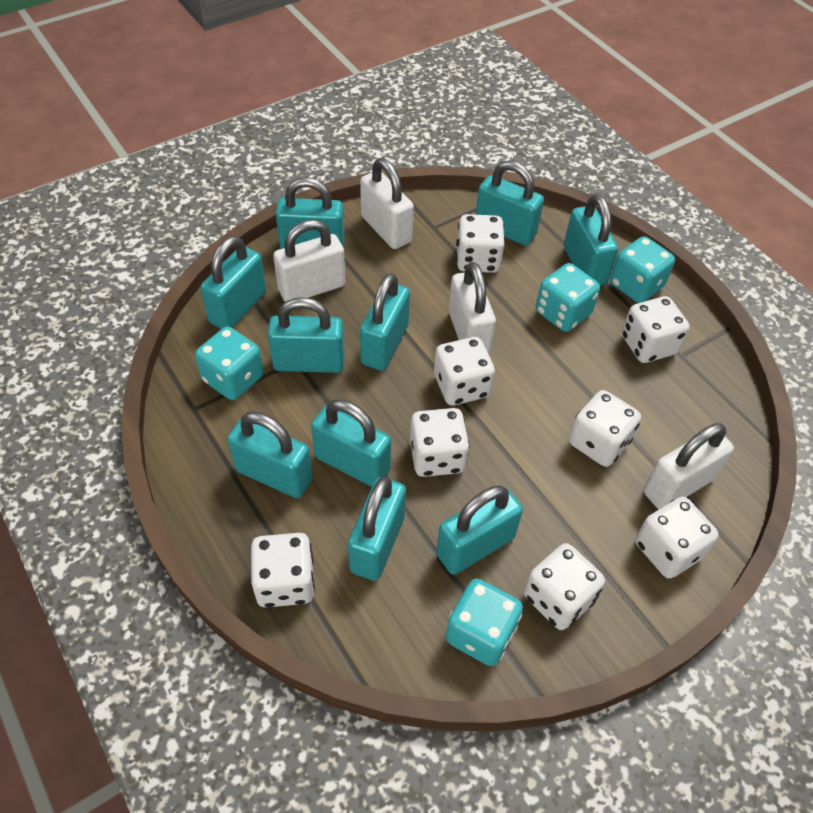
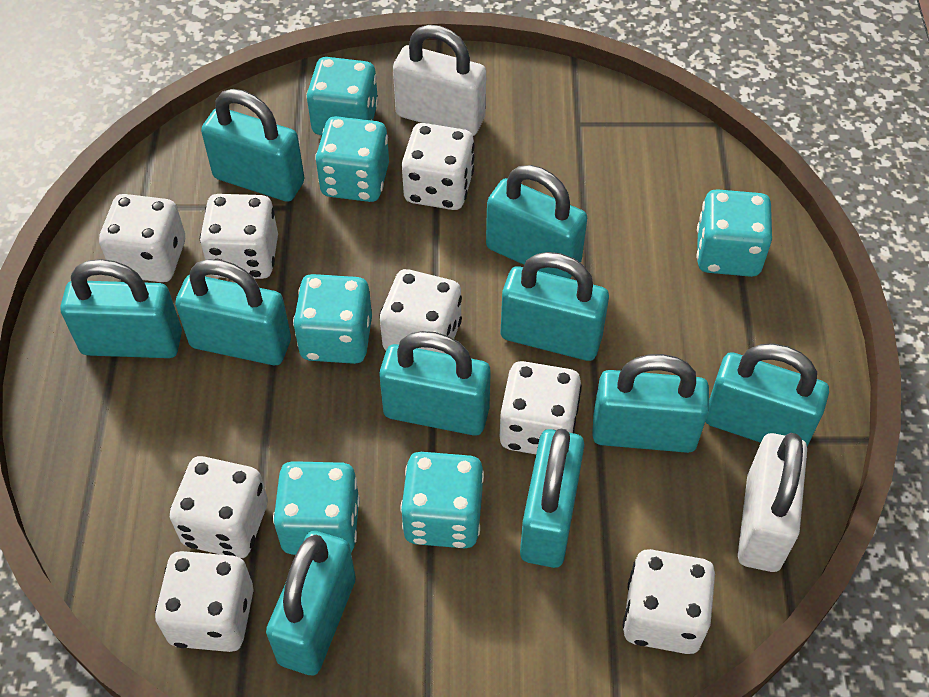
turquoise dice: 4 -> 6
white padlock: 4 -> 2

